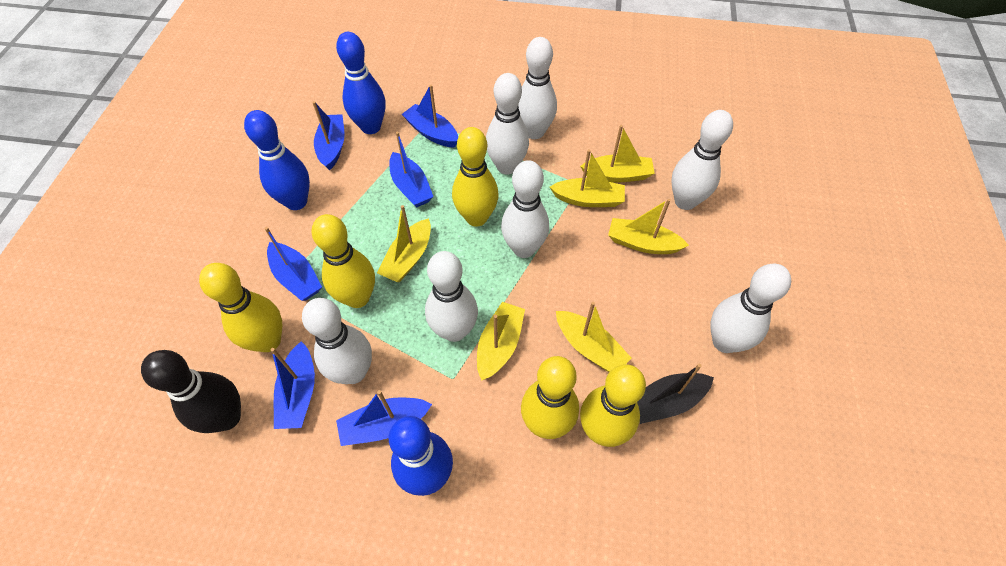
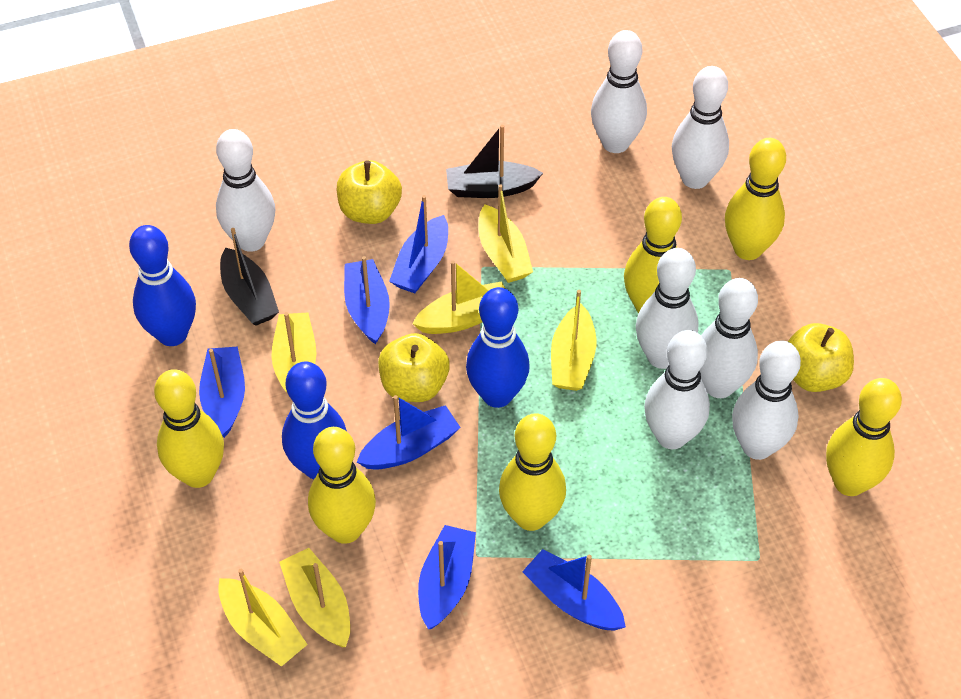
black boat: 1 -> 2
black bowling pin: 1 -> 0
yellow apple: 0 -> 3
yellow bowling pin: 5 -> 6

